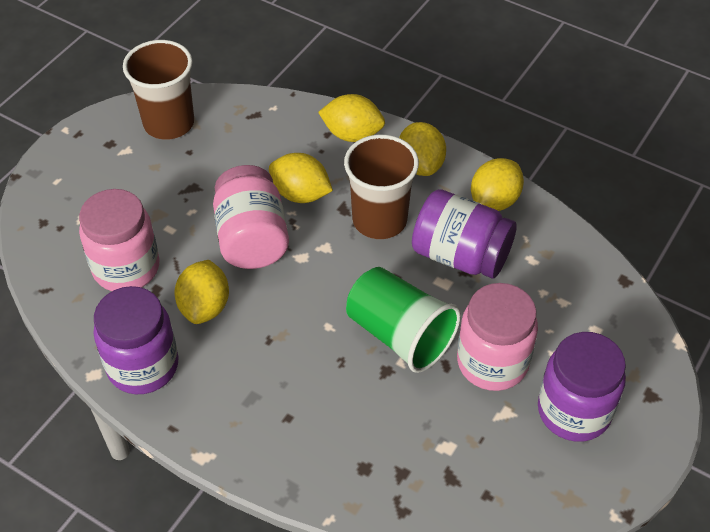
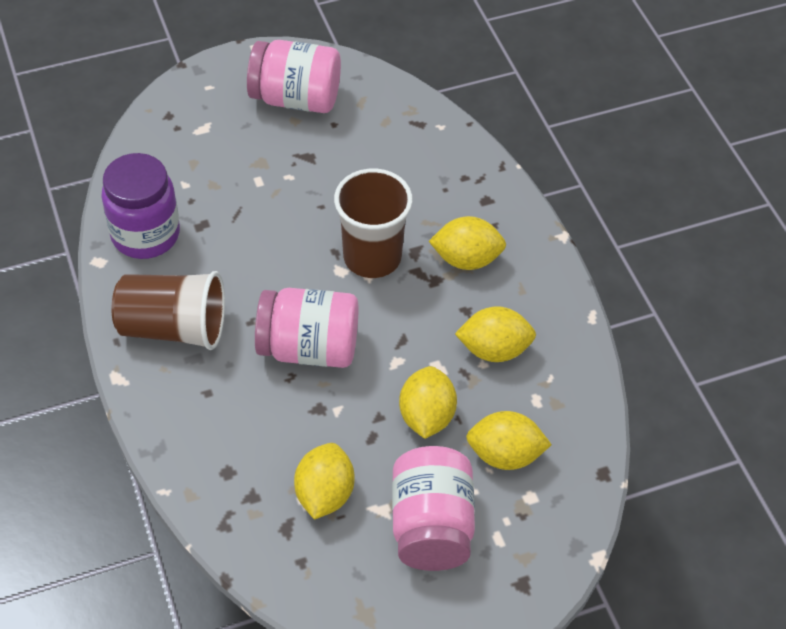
green cup: 1 -> 0
purple jar: 3 -> 1

